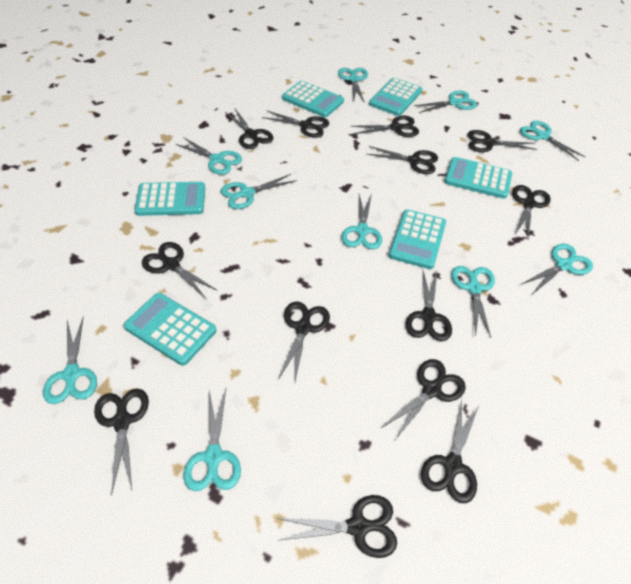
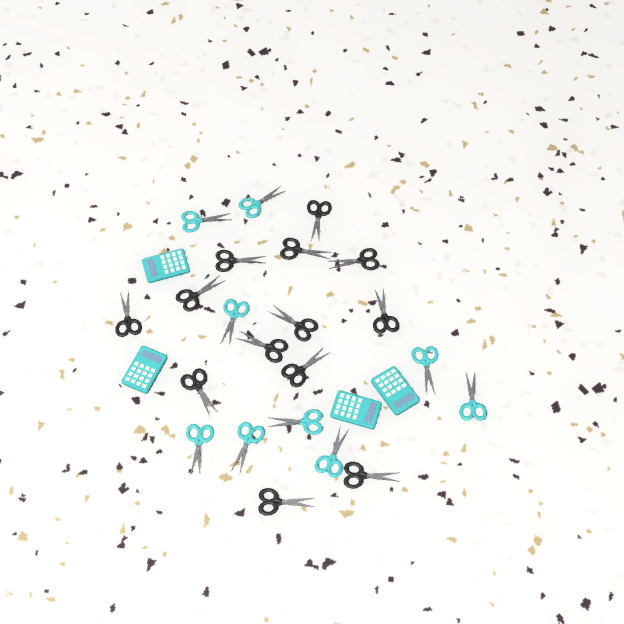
turquoise calculator: 6 -> 4
turquoise scissors: 10 -> 9

